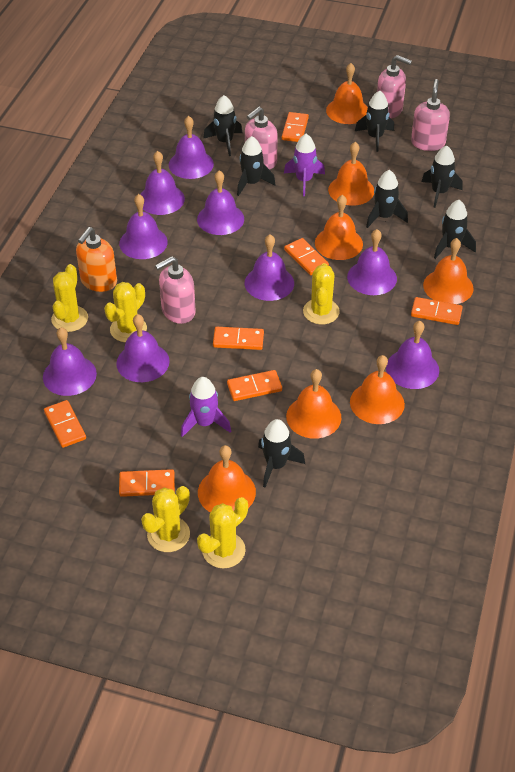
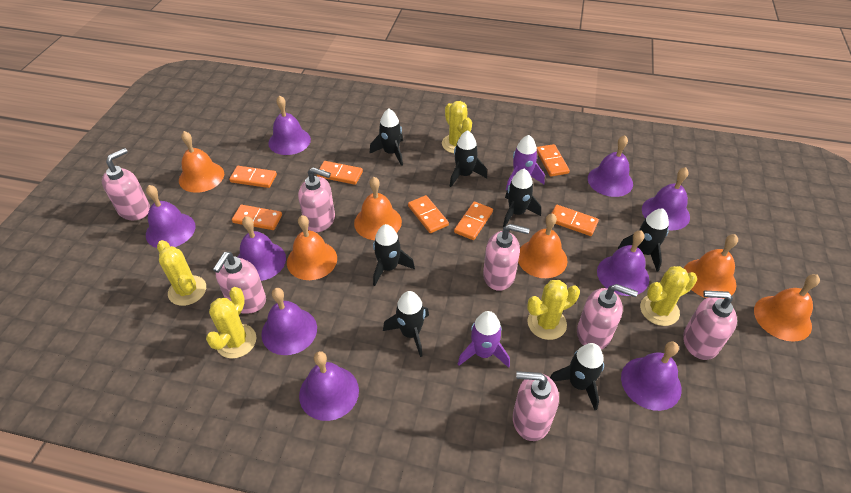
orange bell: 7 -> 6
orange soap dispenser: 1 -> 0
pink soap dispenser: 4 -> 7

